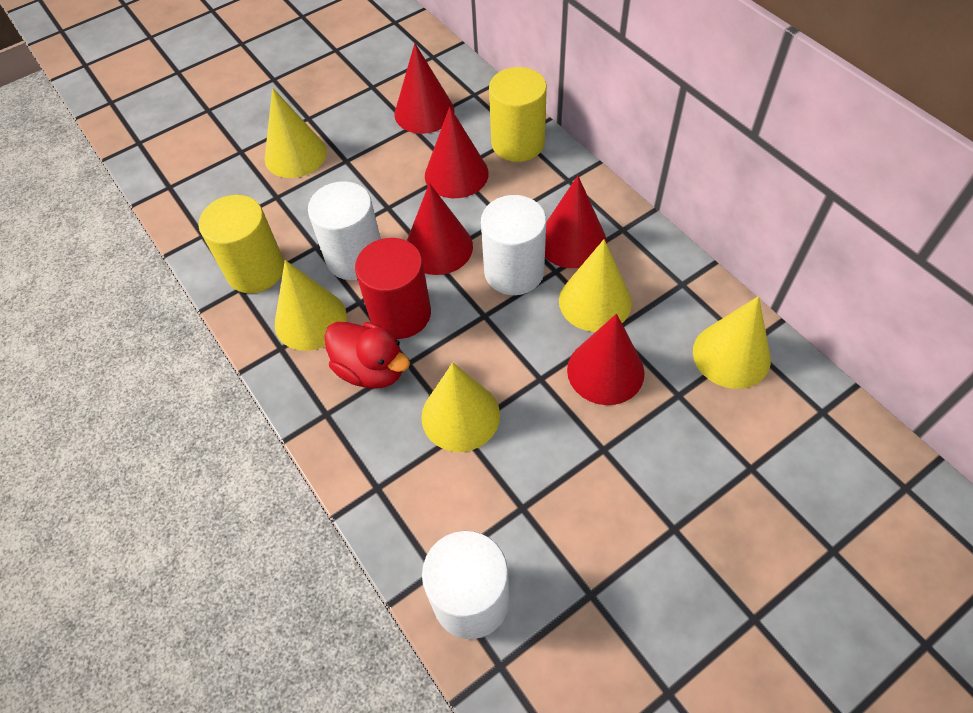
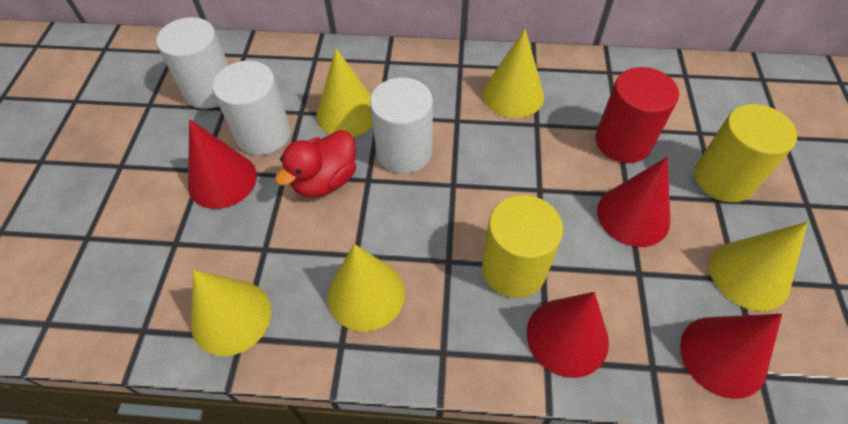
red cone: 5 -> 4

